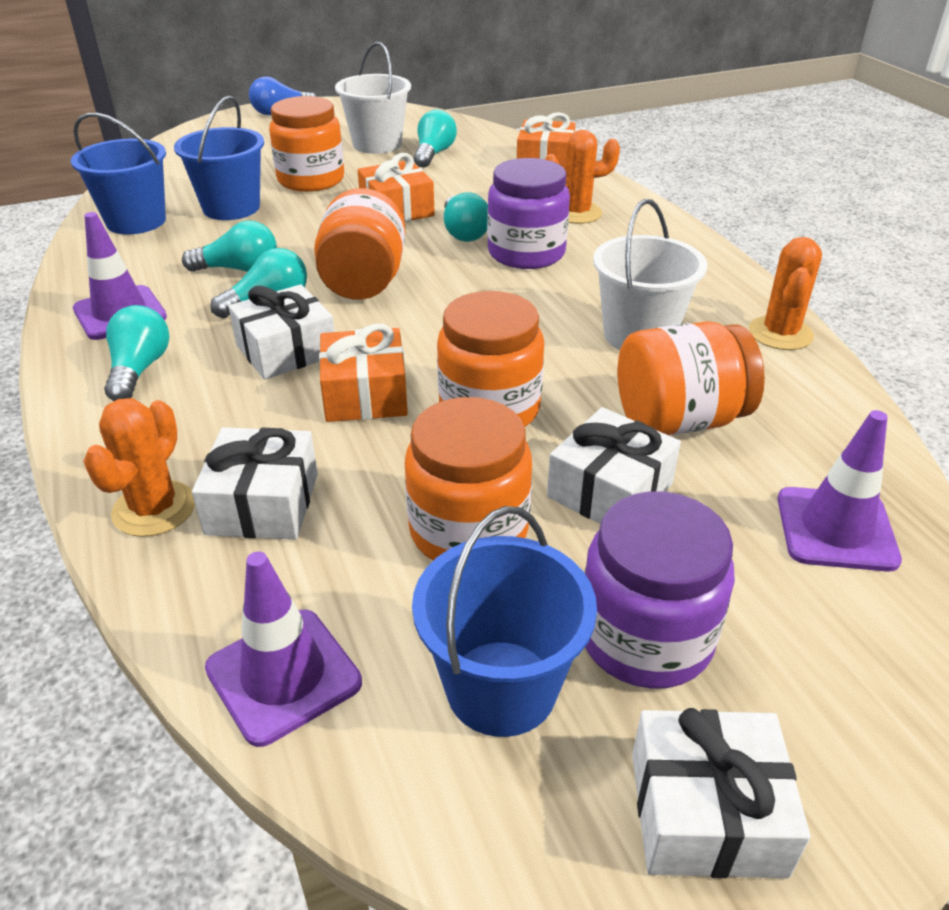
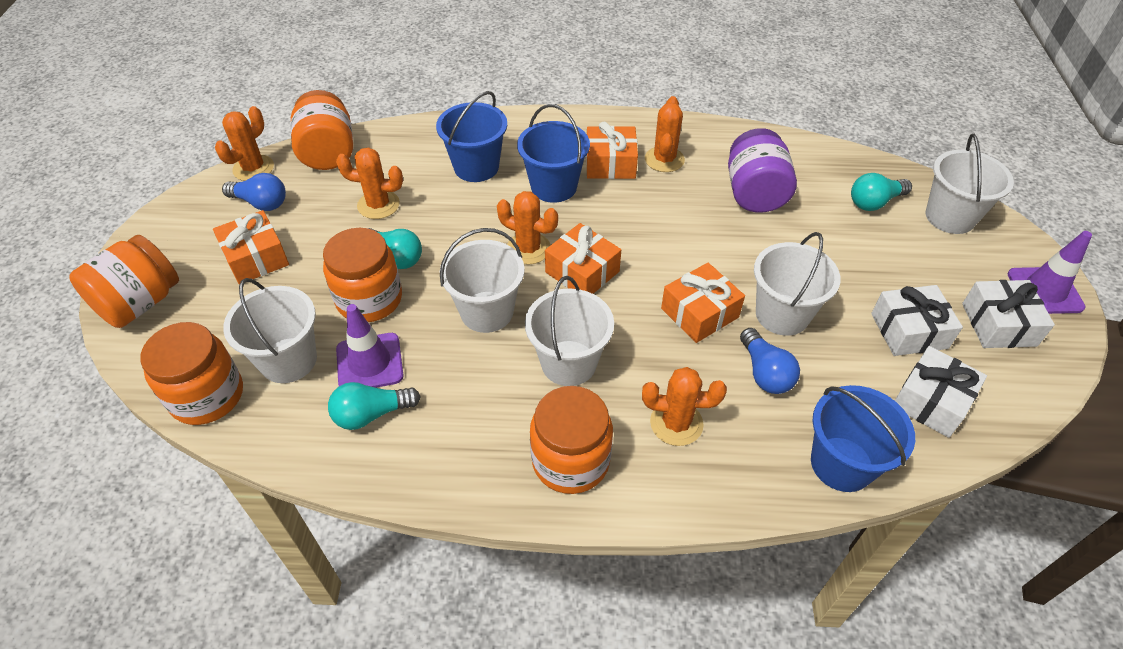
blue light bulb: 1 -> 2
orange cactus: 3 -> 5
orange gift: 3 -> 4
purple jar: 2 -> 1
purple traffic cone: 3 -> 2
turquoise light bulb: 5 -> 3
white bucket: 2 -> 5
white gift: 4 -> 3

